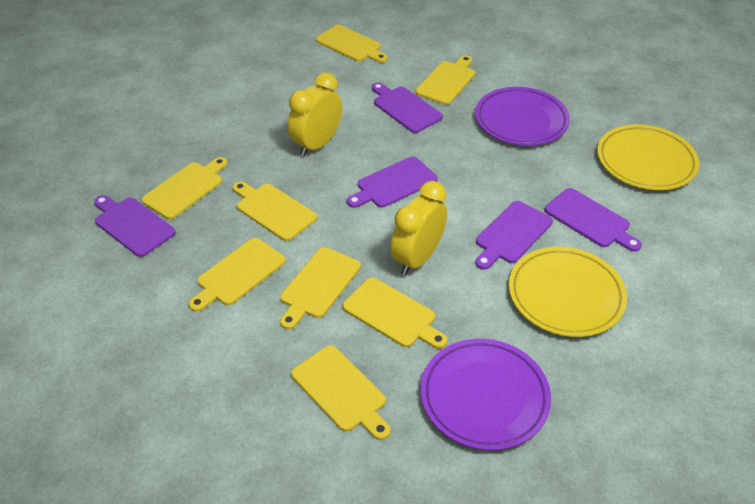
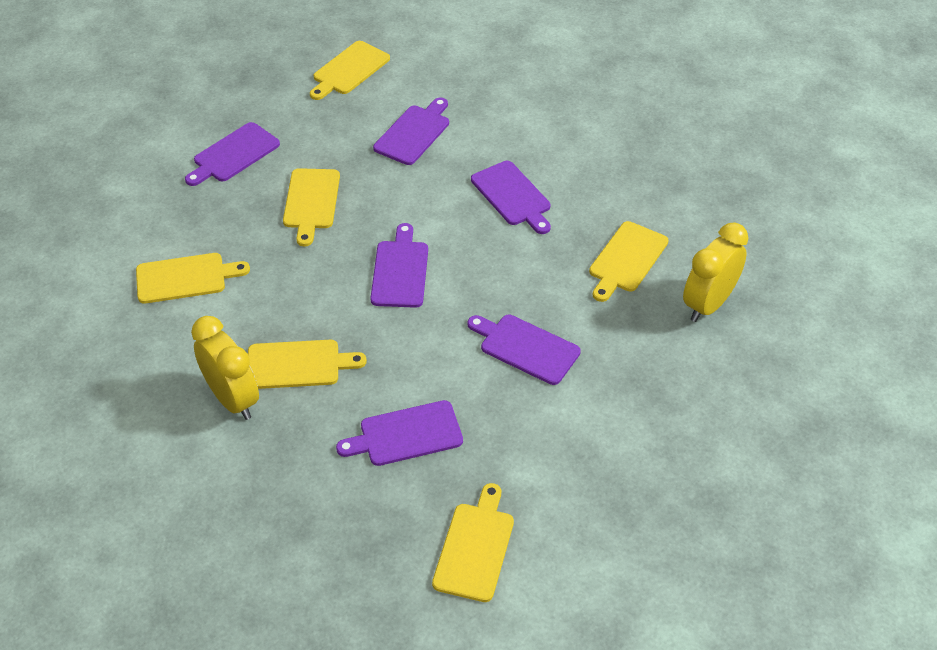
purple cutting board: 5 -> 6
purple plate: 2 -> 0
yellow cutting board: 8 -> 6
yellow plate: 2 -> 0

